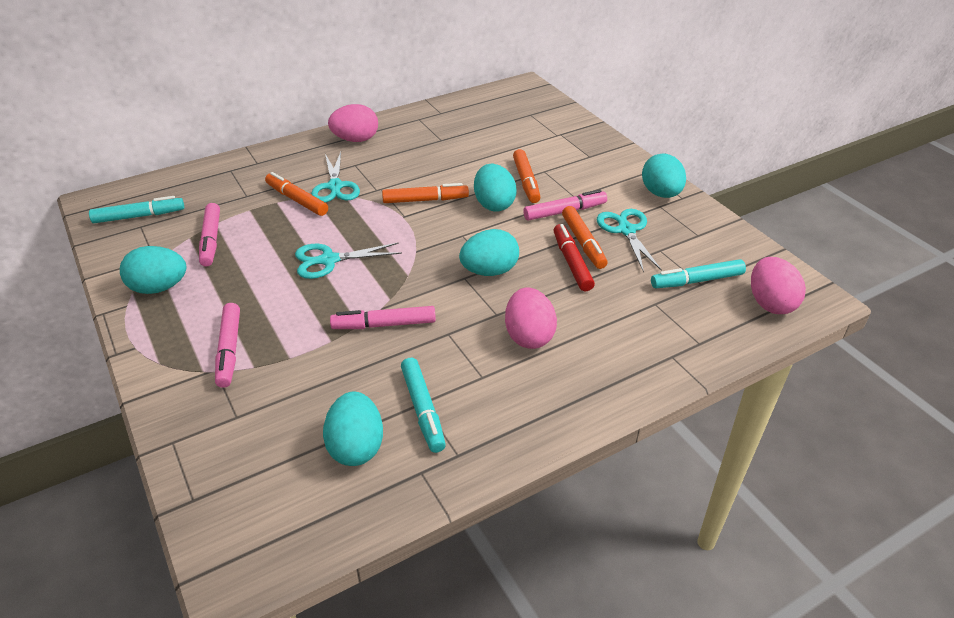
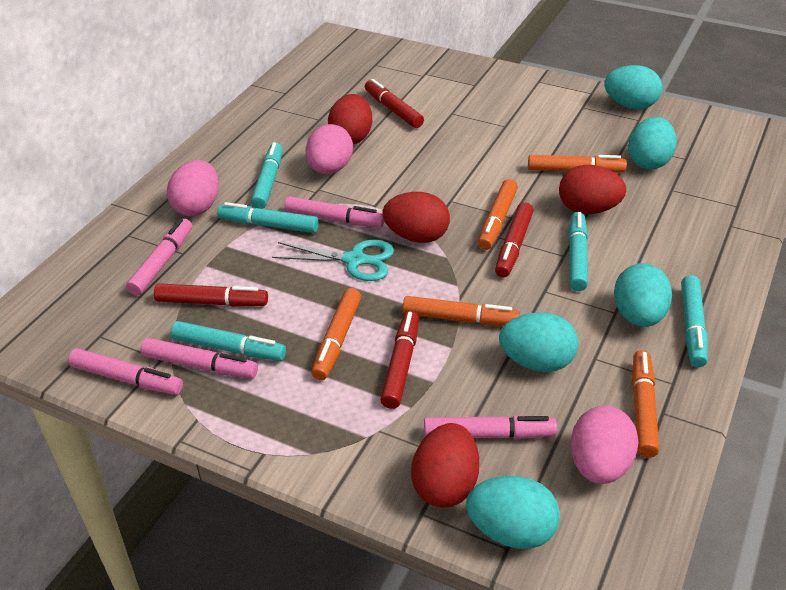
orange marker: 4 -> 5
pink marker: 4 -> 5
red egg: 0 -> 4
red marker: 1 -> 4
turquoise marker: 3 -> 5
turquoise scissors: 3 -> 1

